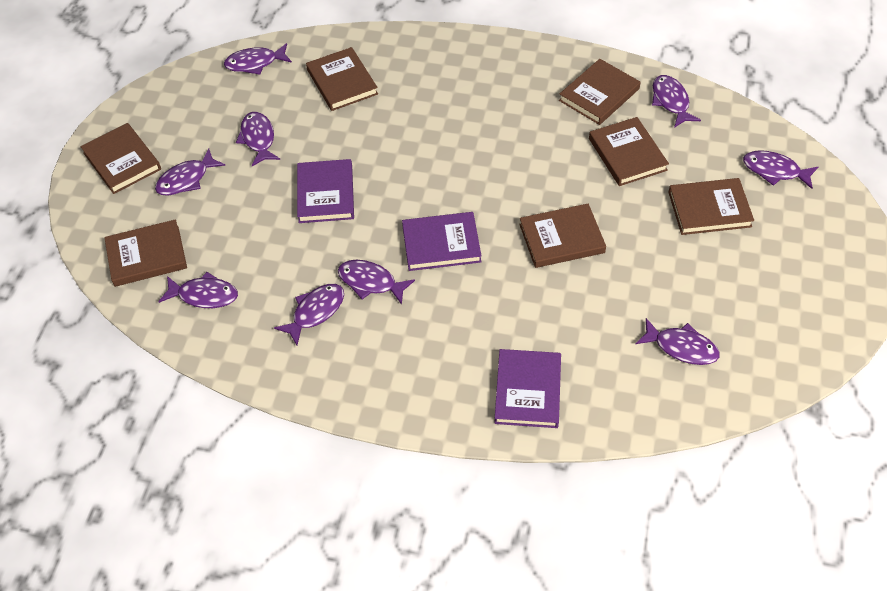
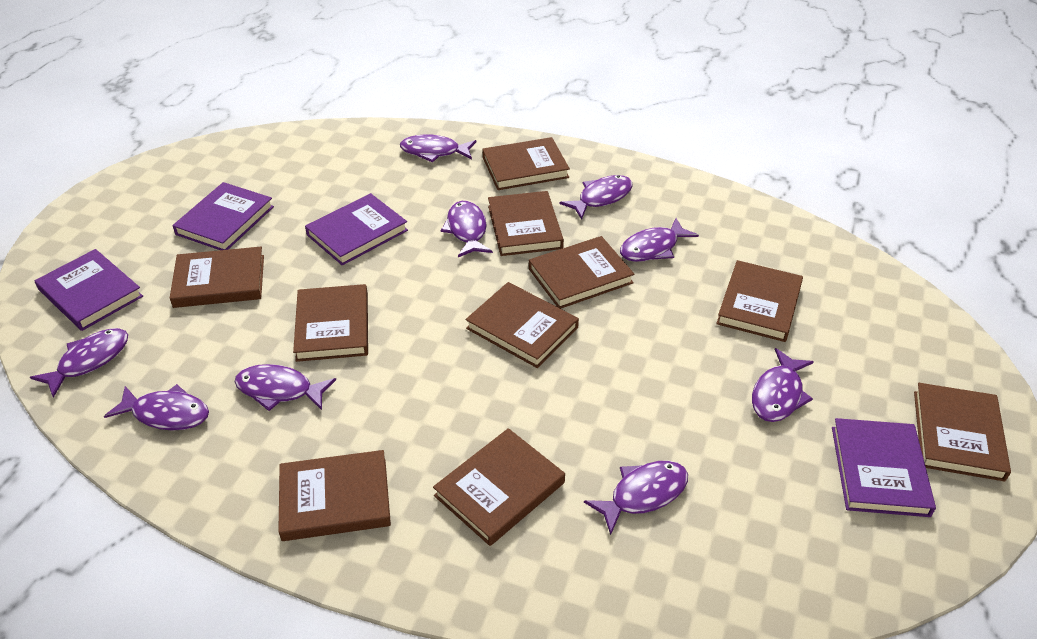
brown book: 7 -> 10
purple book: 3 -> 4

